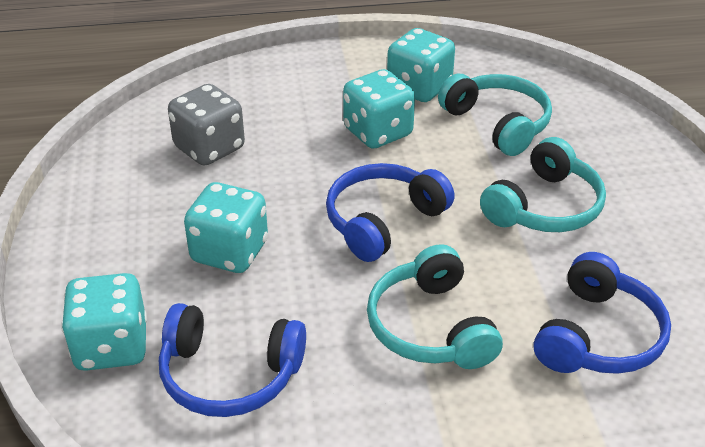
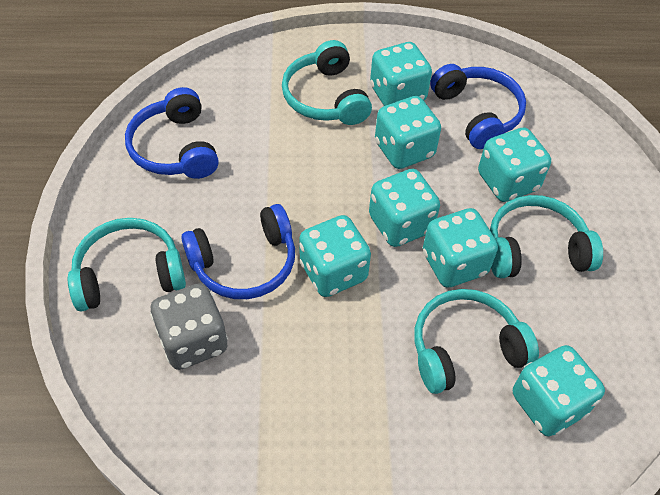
turquoise dice: 4 -> 7
turquoise headphones: 3 -> 4

